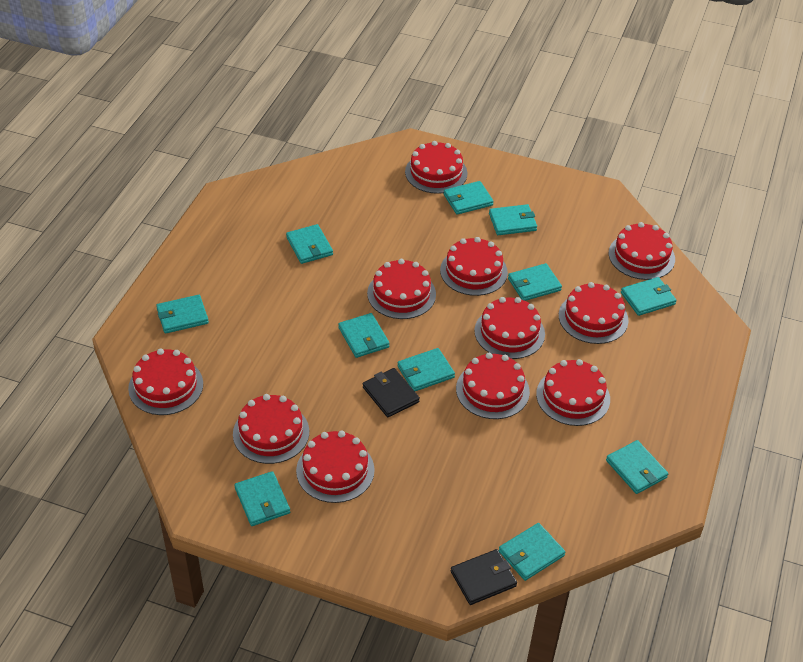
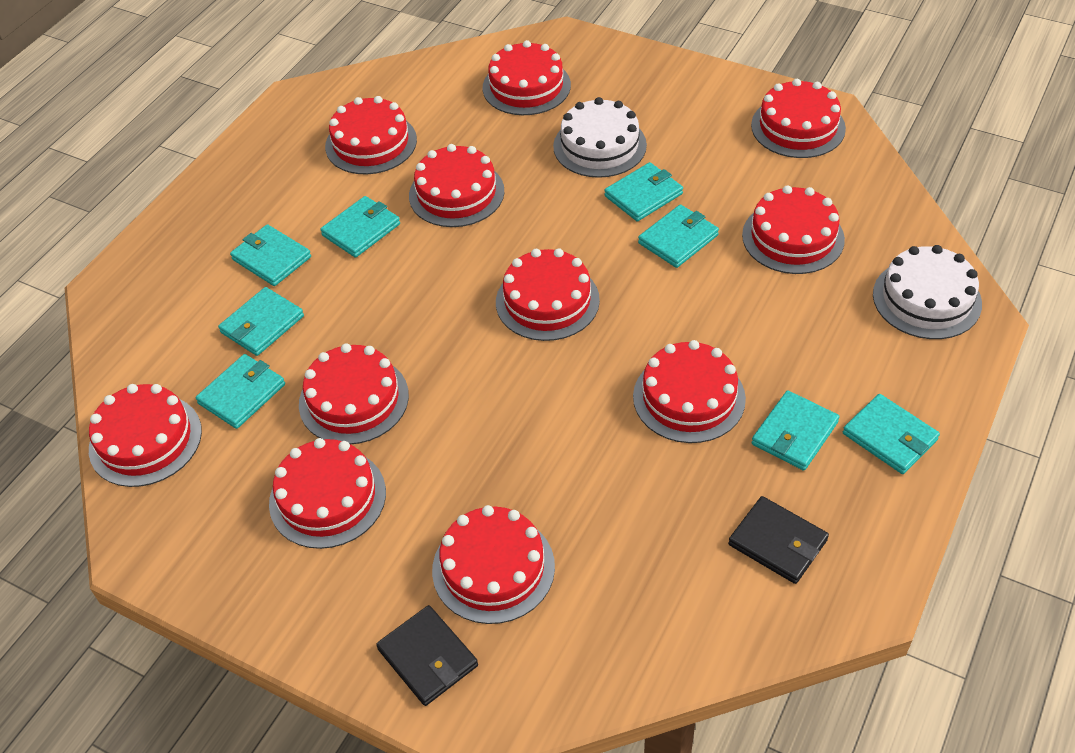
turquoise wallet: 11 -> 8
white cake: 0 -> 2

